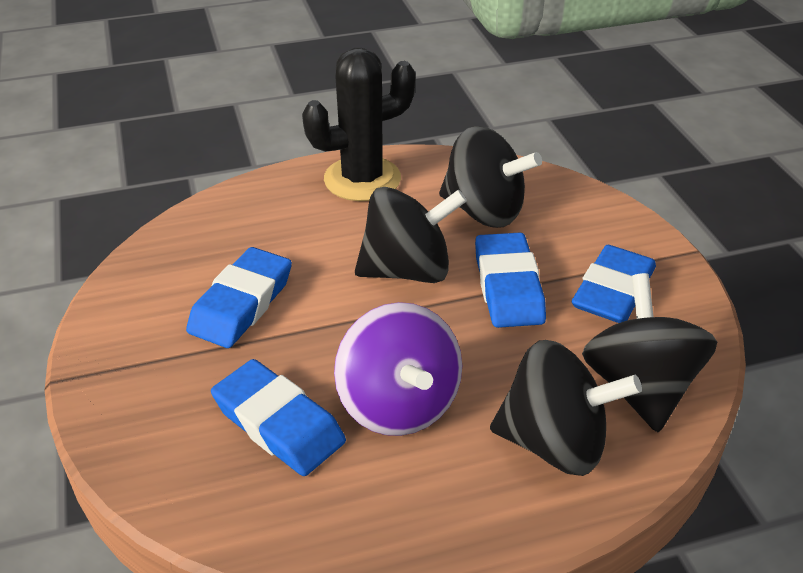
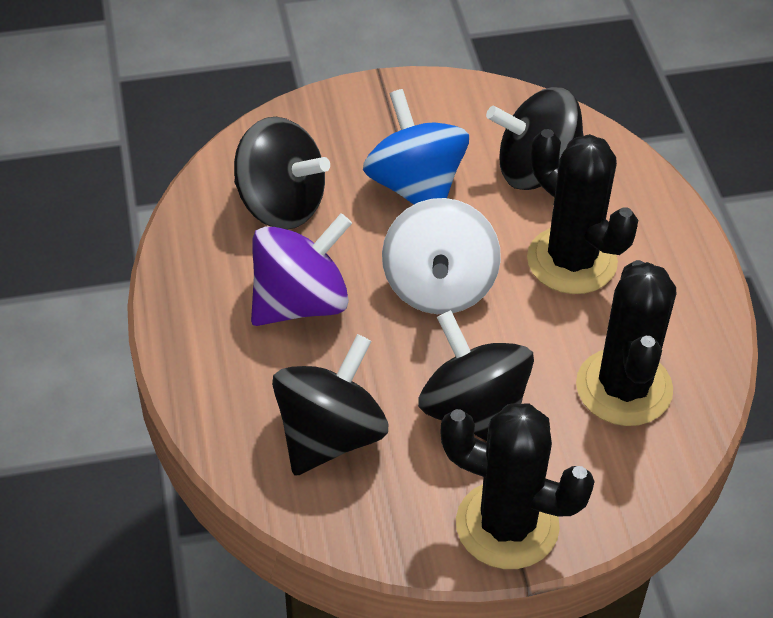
black cactus: 1 -> 3
blue eraser: 4 -> 0
blue spinning top: 0 -> 1
white spinning top: 0 -> 1

